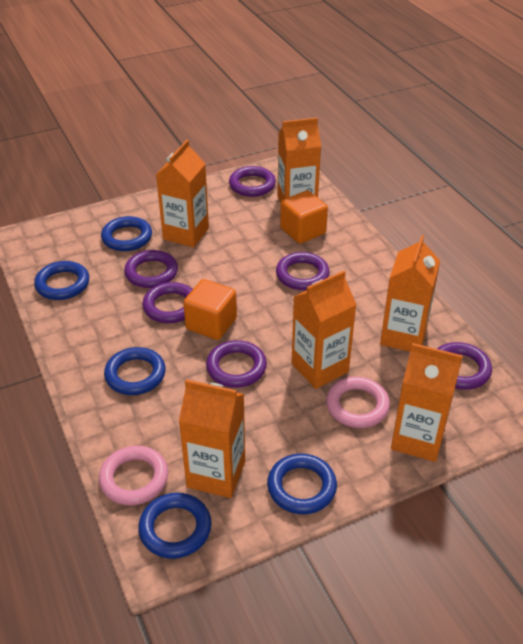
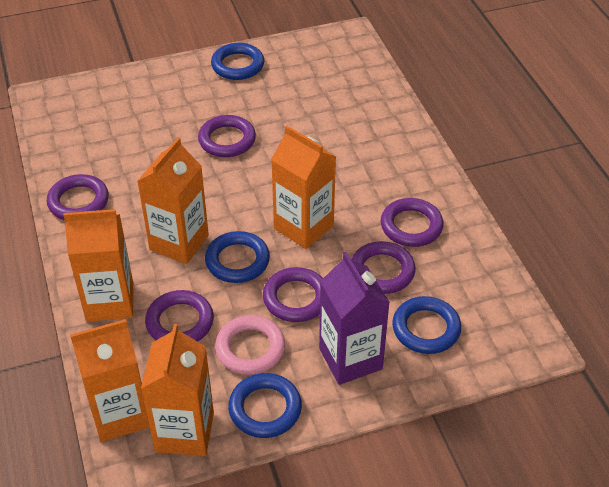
blue ring: 5 -> 4
orange carton: 6 -> 5
orange cube: 2 -> 0
pink ring: 2 -> 1
purple carton: 0 -> 1

